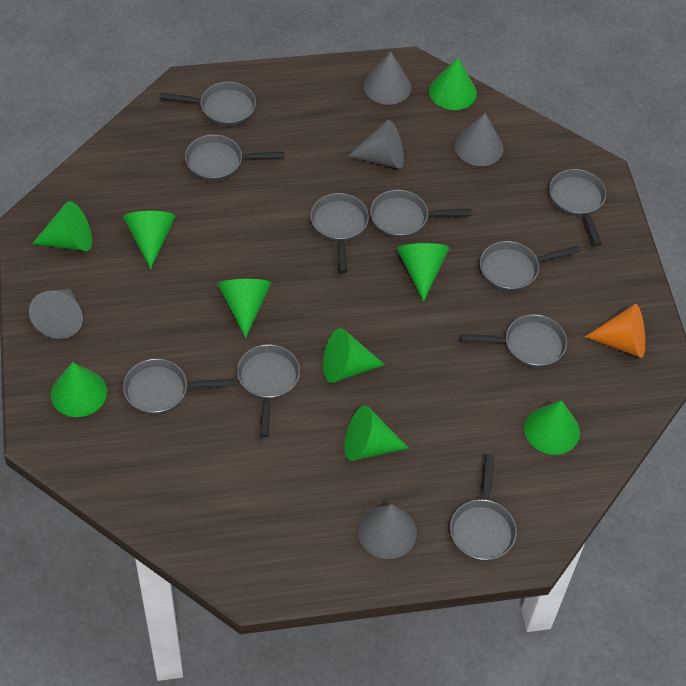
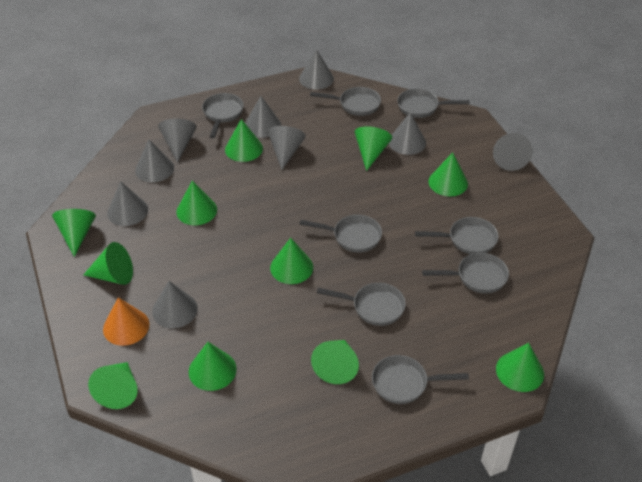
green cone: 9 -> 11
grey cone: 5 -> 9
grey pan: 10 -> 8

